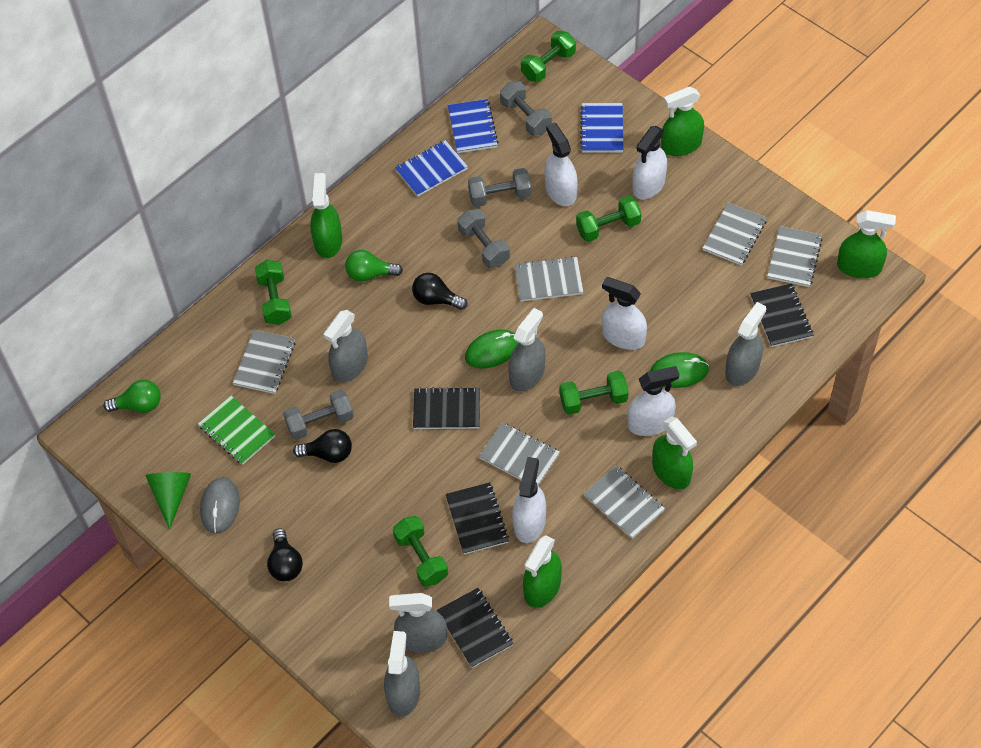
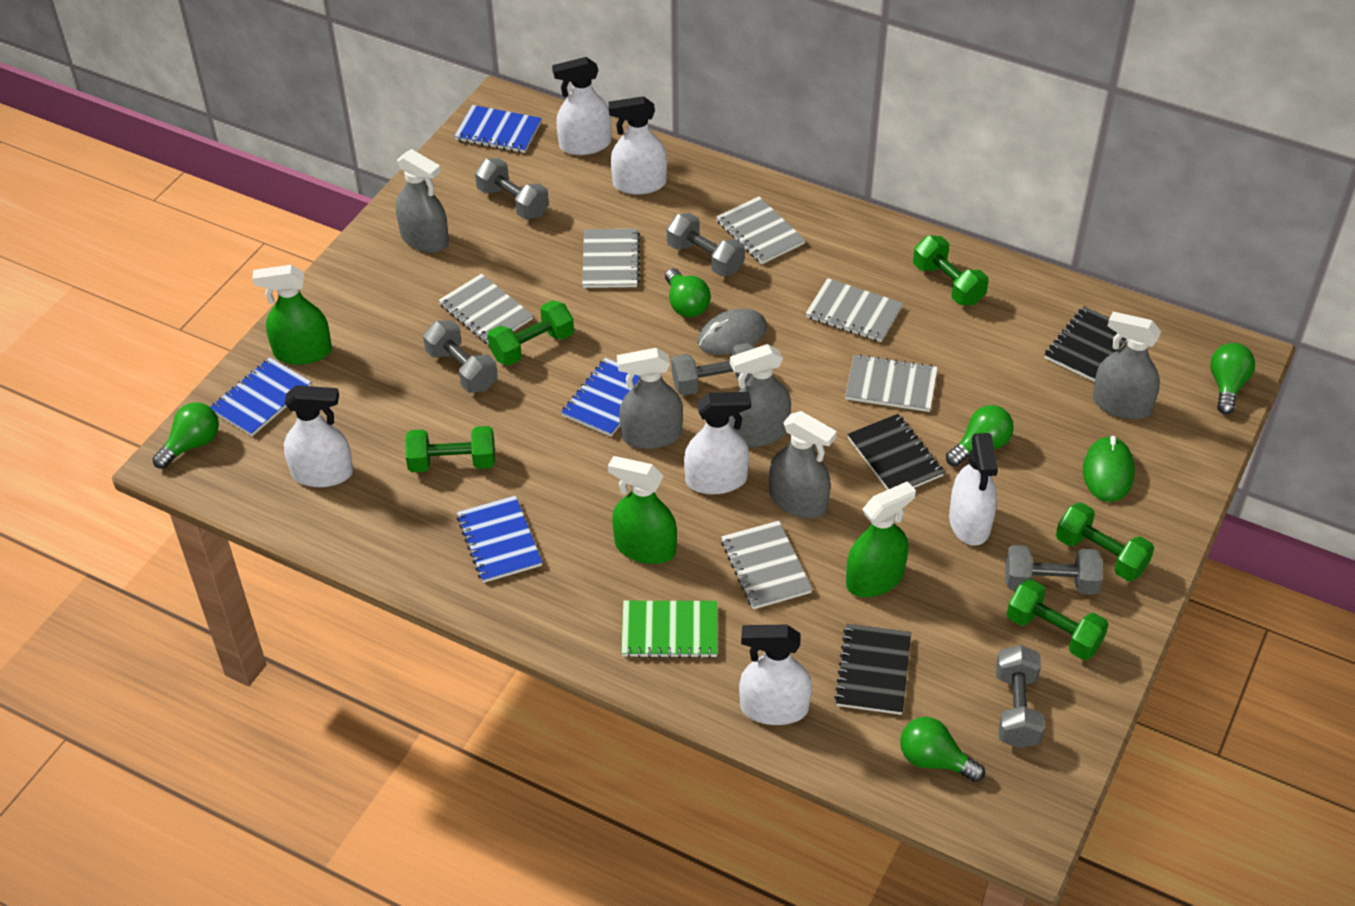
black light bulb: 3 -> 0
black notebook: 4 -> 3
blue notebook: 3 -> 4
green cone: 1 -> 0
green light bulb: 2 -> 5
green mouse: 2 -> 1
green spray bottle: 5 -> 3
grey dumbbell: 4 -> 6
white spray bottle: 5 -> 6

